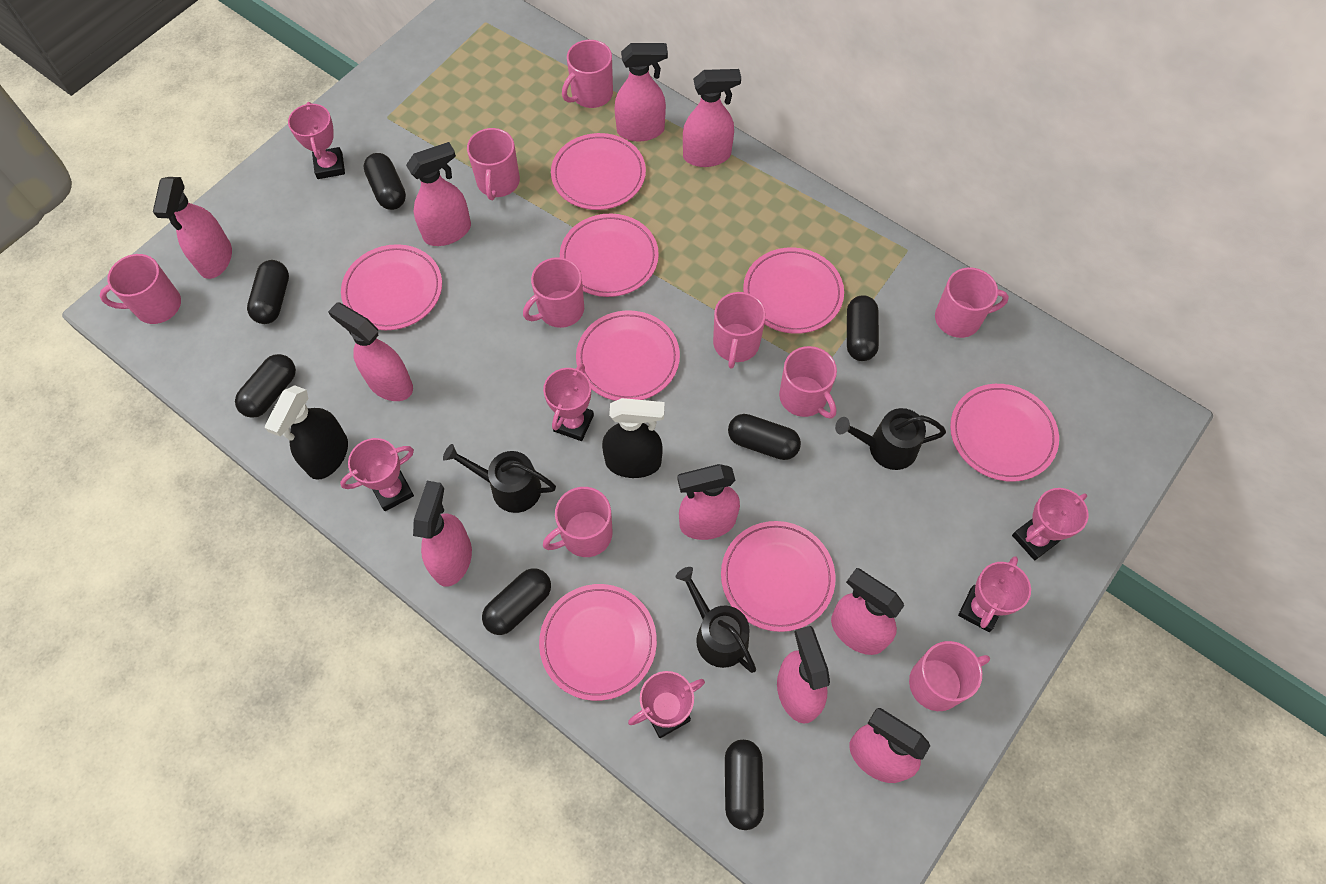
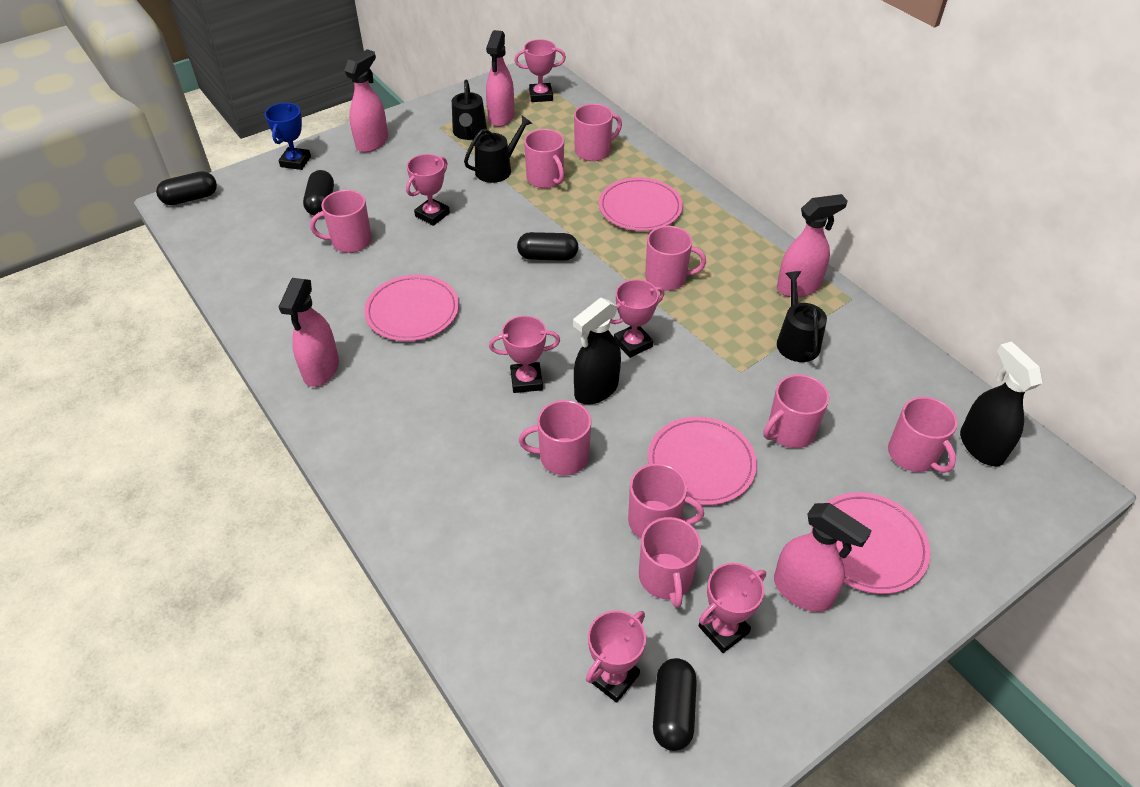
black capsule: 7 -> 4
blue trophy: 0 -> 1
pink plate: 8 -> 4
pink spray bottle: 10 -> 5

